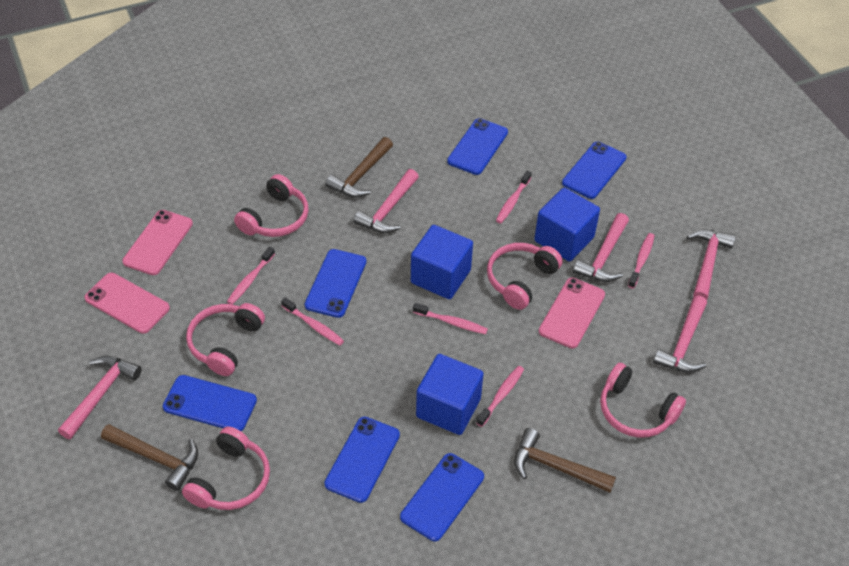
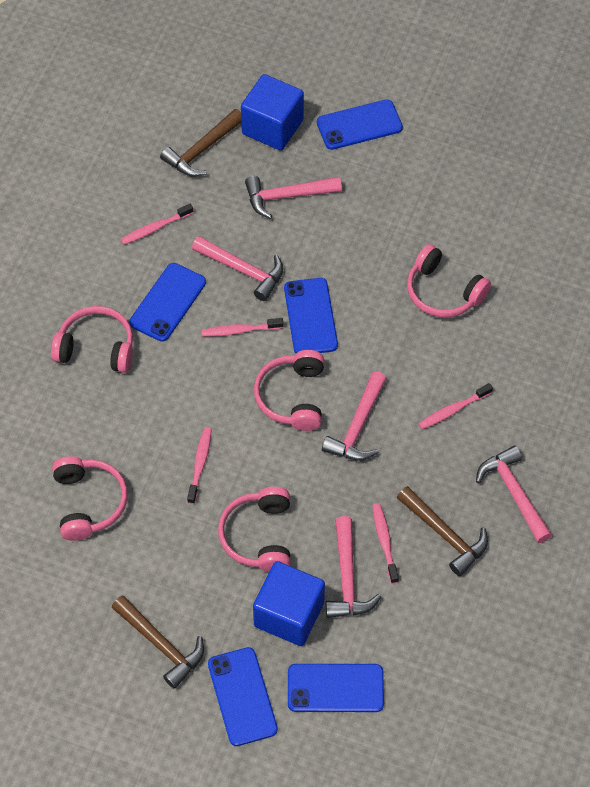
blue cube: 3 -> 2
blue phone: 6 -> 5
pink phone: 3 -> 0
pink toothbrush: 6 -> 5

